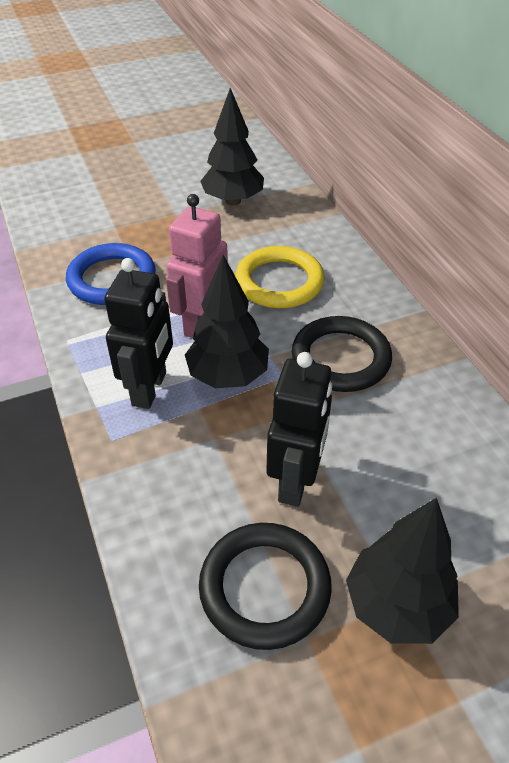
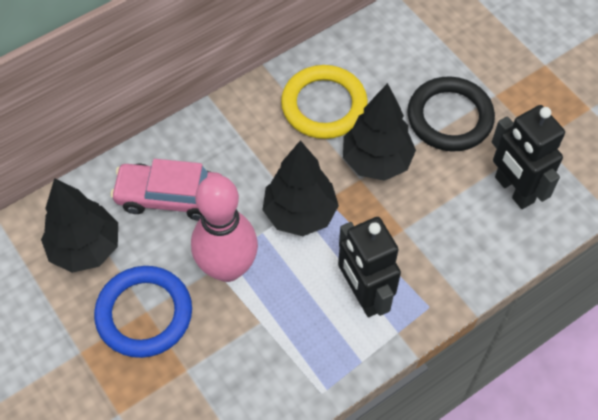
black ring: 2 -> 1
pink bowling pin: 0 -> 1
pink car: 0 -> 1
pink robot: 1 -> 0

